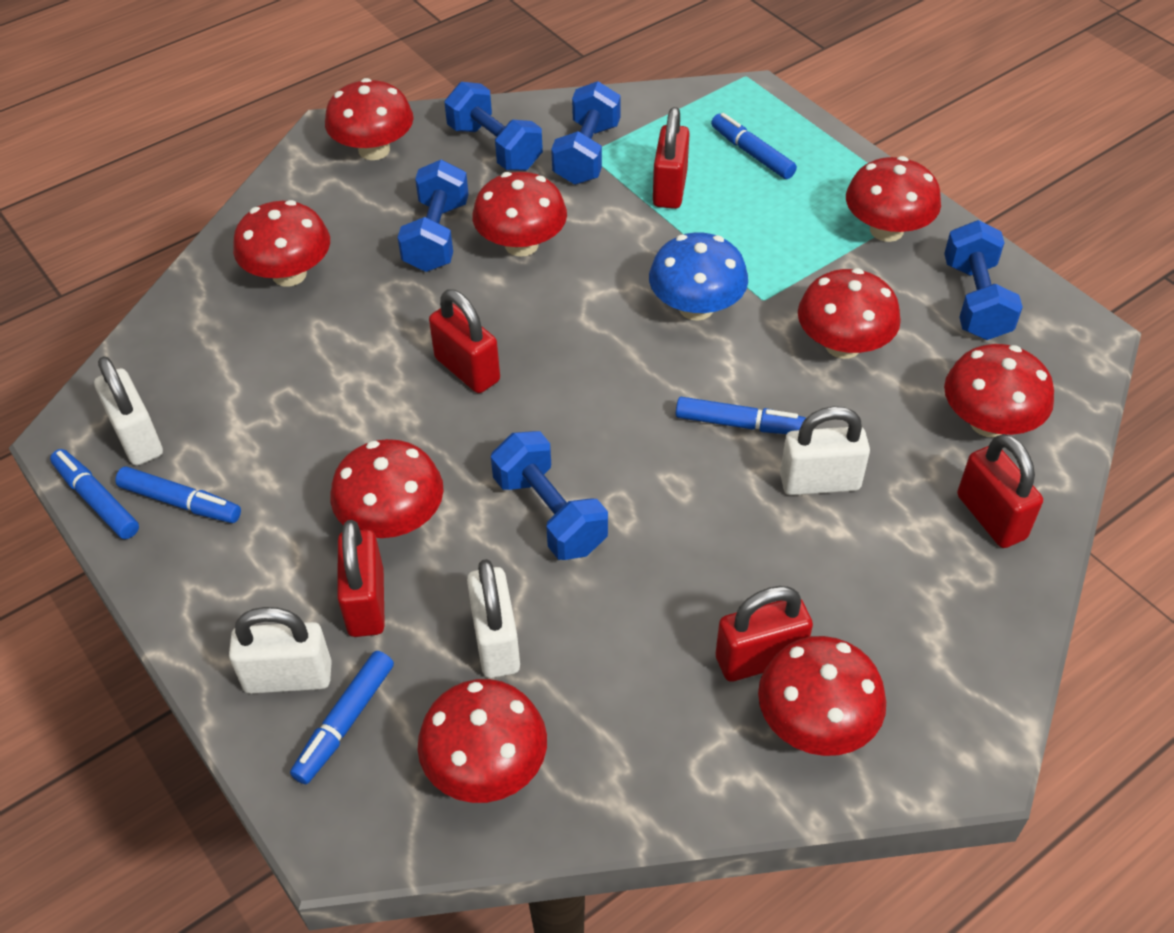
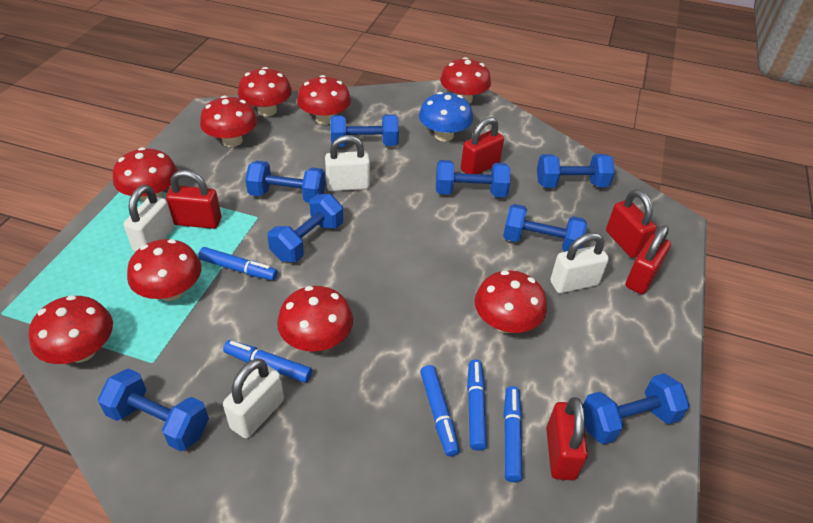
blue dumbbell: 5 -> 8

